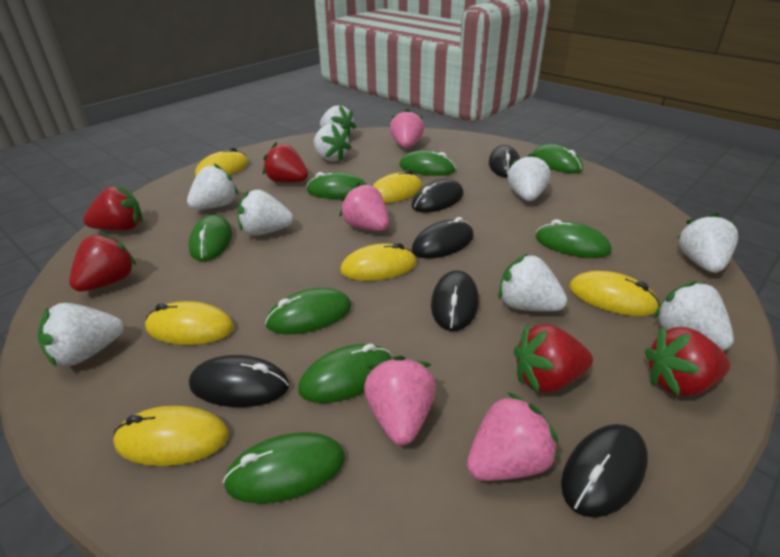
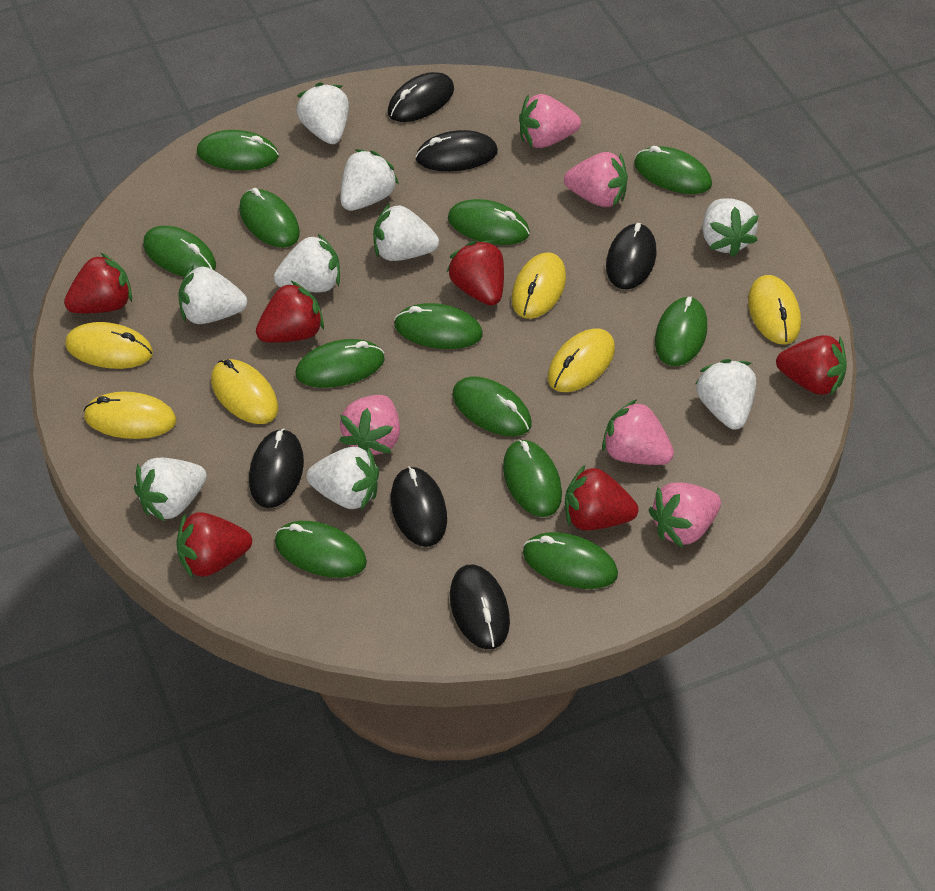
green mouse: 8 -> 12
pink strawberry: 4 -> 5
red strawberry: 5 -> 6

